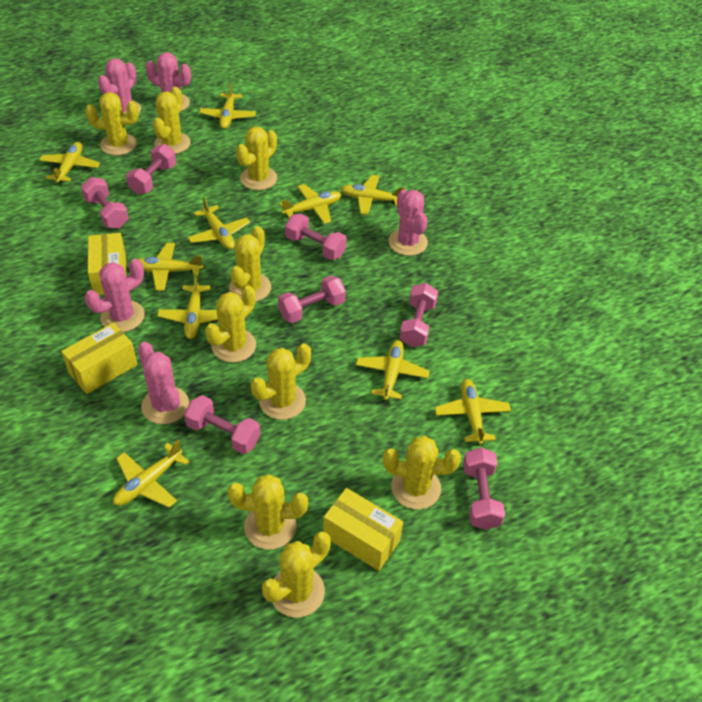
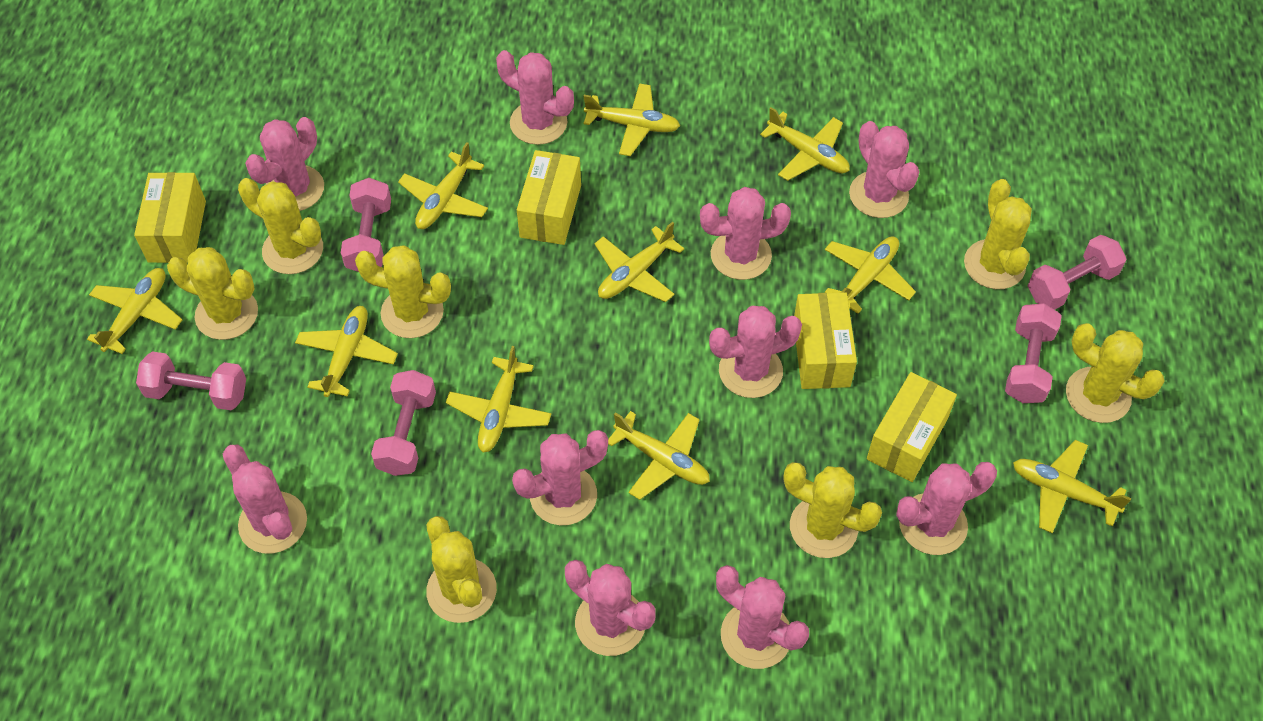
pink cactus: 5 -> 10
pink dumbbell: 7 -> 5
yellow box: 3 -> 4
yellow cactus: 9 -> 7

